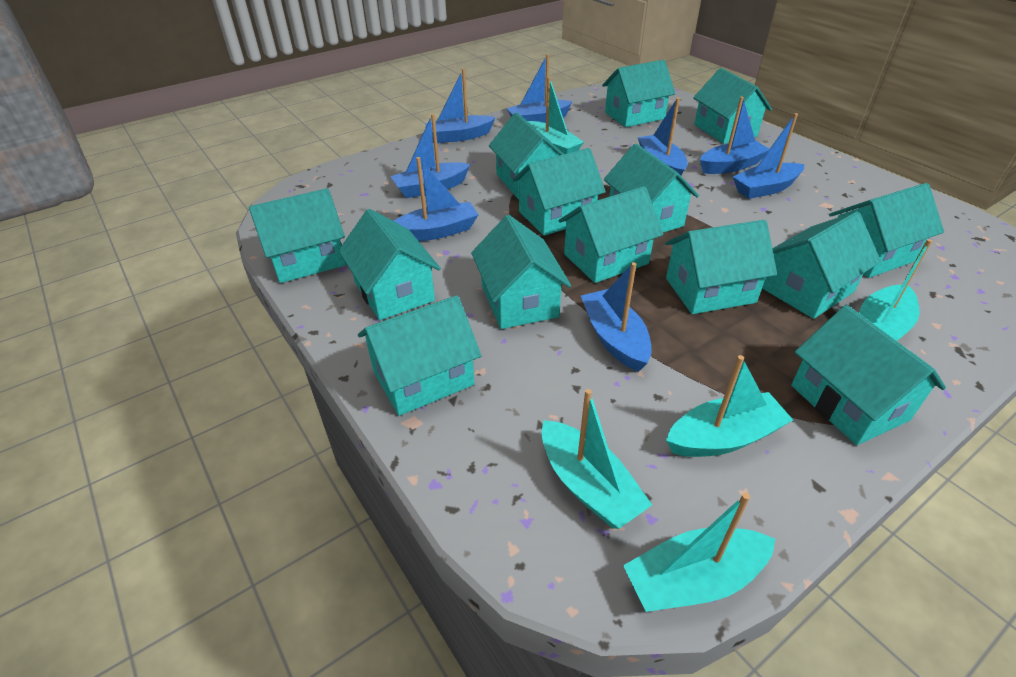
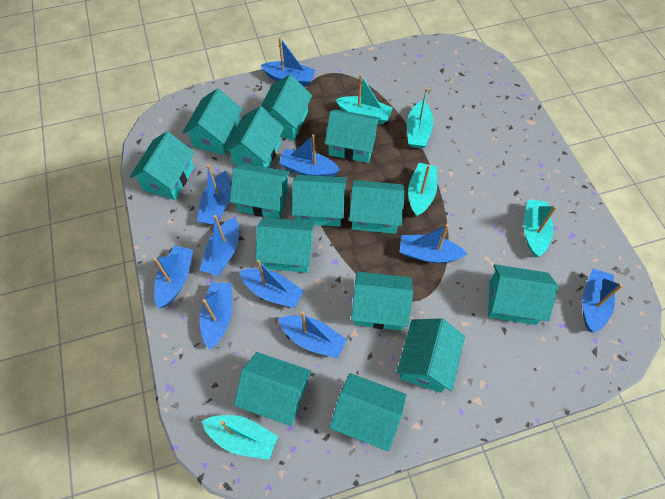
blue boat: 8 -> 10

